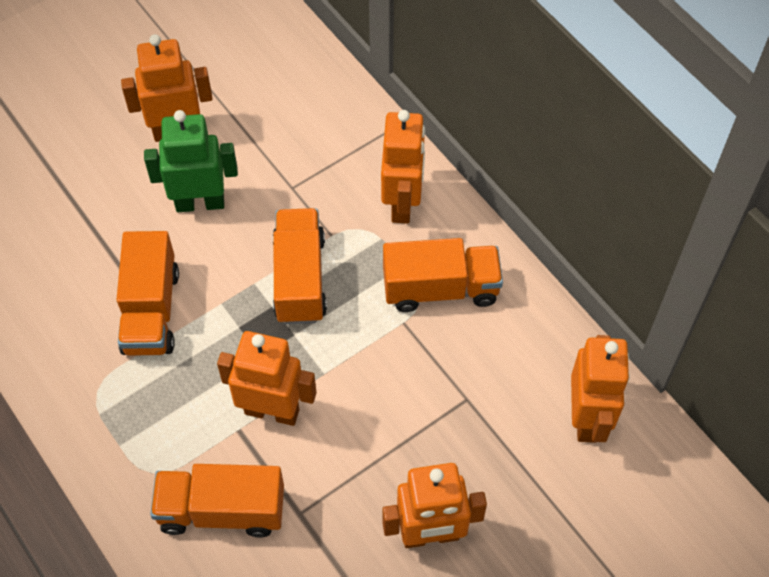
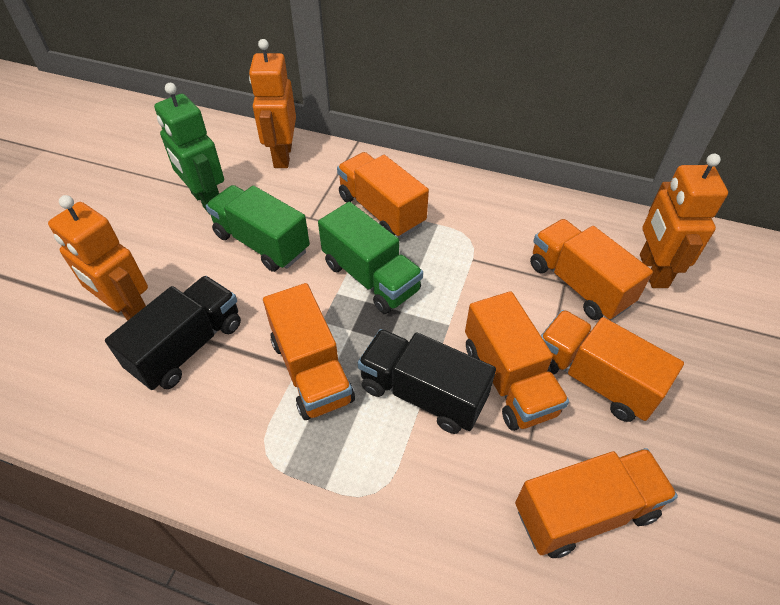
black truck: 0 -> 2
green truck: 0 -> 2
orange robot: 5 -> 3
orange truck: 4 -> 6

